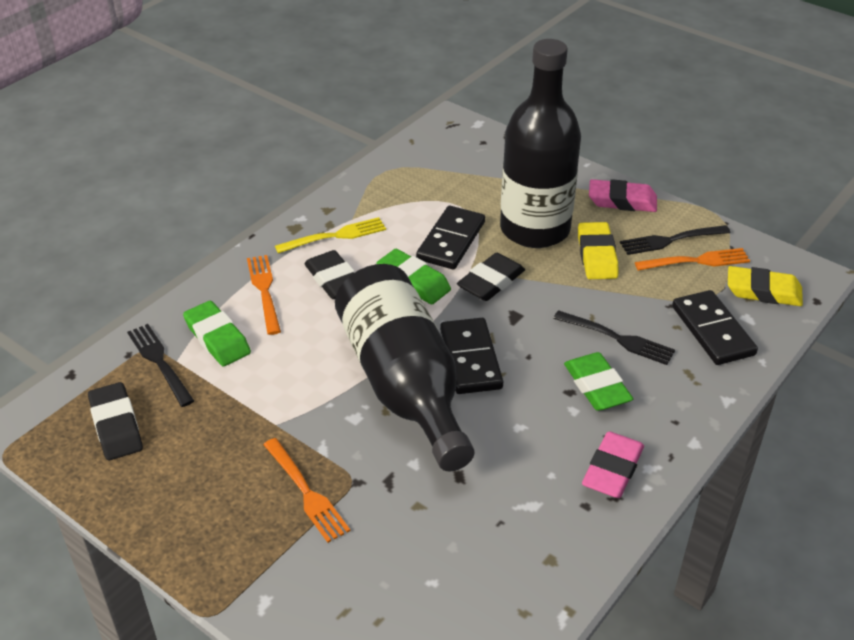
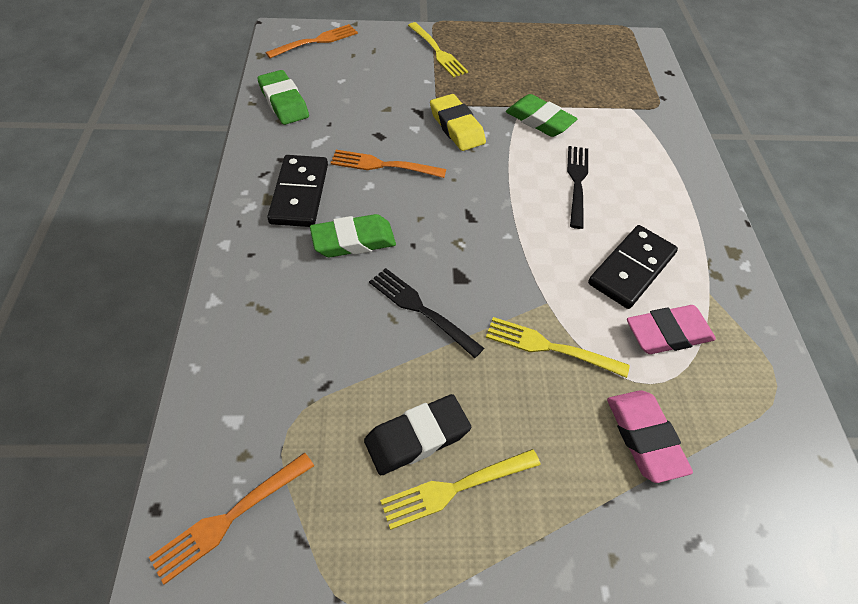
black bottle: 2 -> 0
black domino: 3 -> 2
black eraser: 3 -> 1
black fork: 3 -> 2
yellow eraser: 2 -> 1
yellow fork: 1 -> 3

